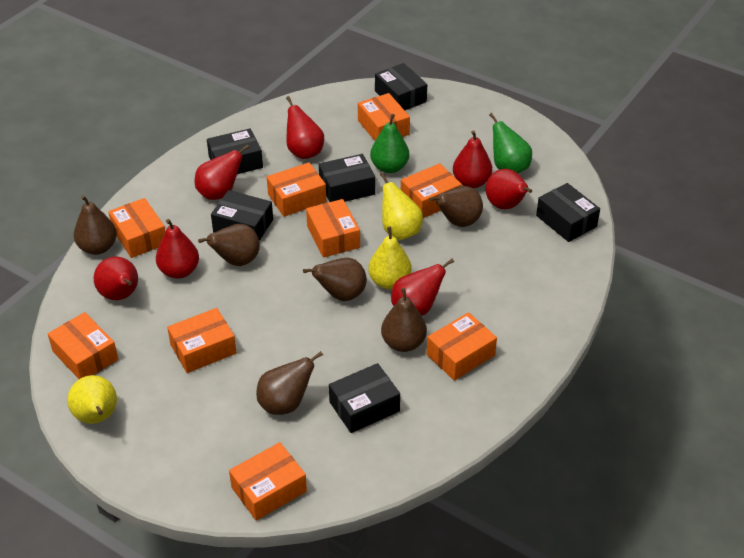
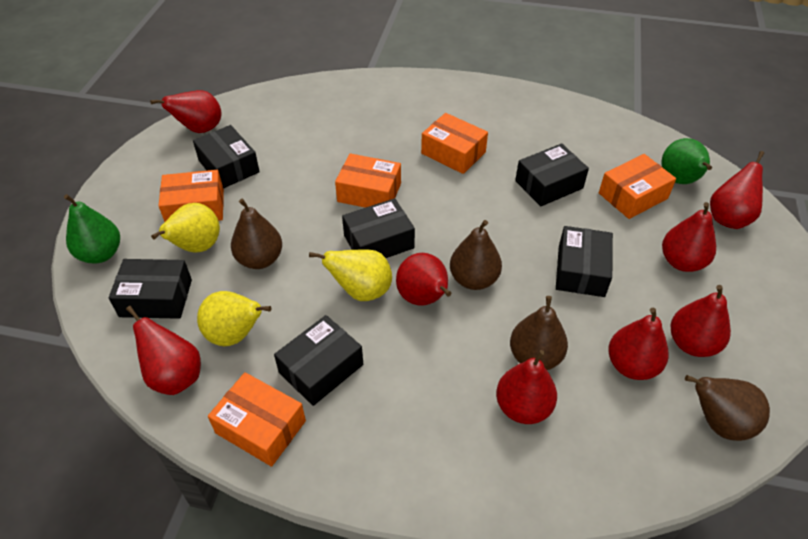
brown pear: 6 -> 4
orange box: 9 -> 5
red pear: 7 -> 8

